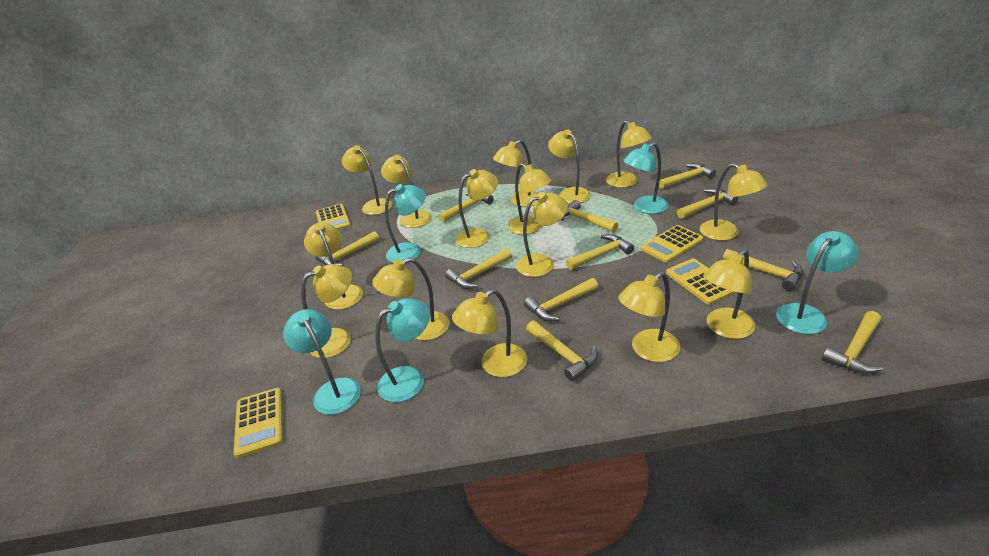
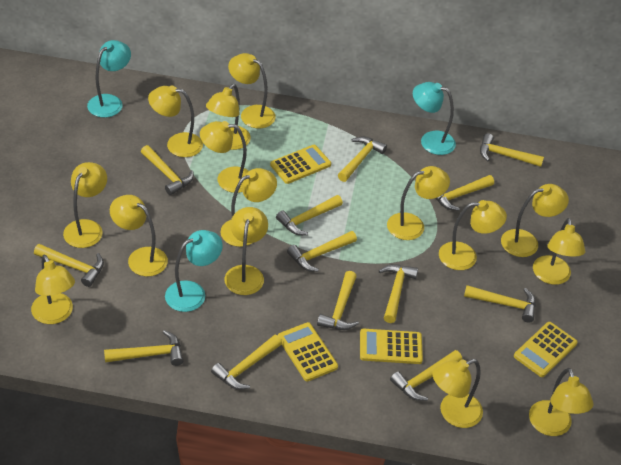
turquoise lamp: 5 -> 3
yellow hammer: 11 -> 13

